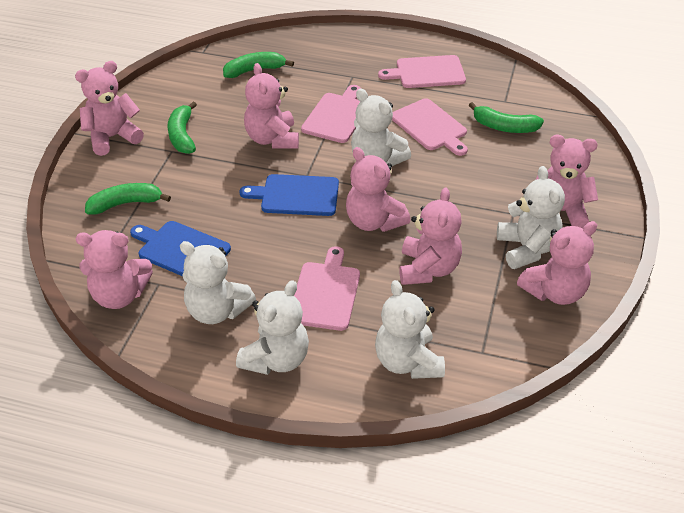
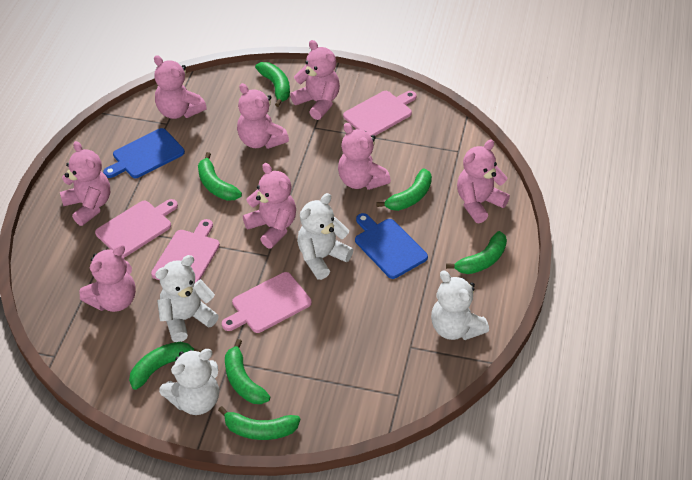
green banana: 4 -> 7
pink teddy bear: 7 -> 8
white teddy bear: 5 -> 4

